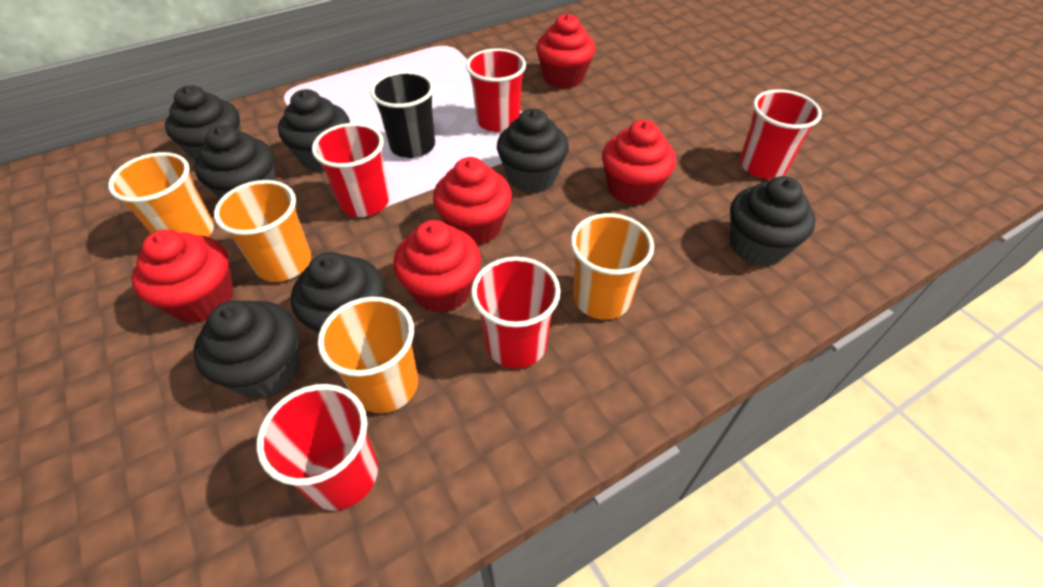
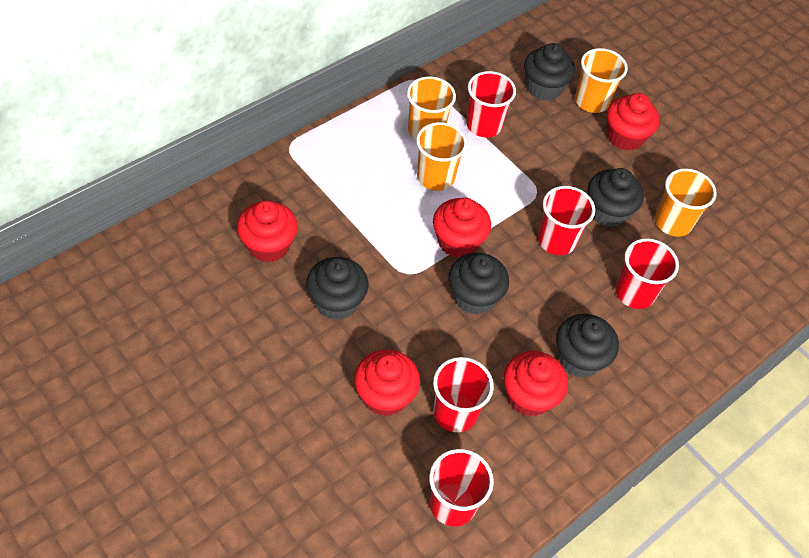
black cup: 1 -> 0
black cupcake: 7 -> 5

